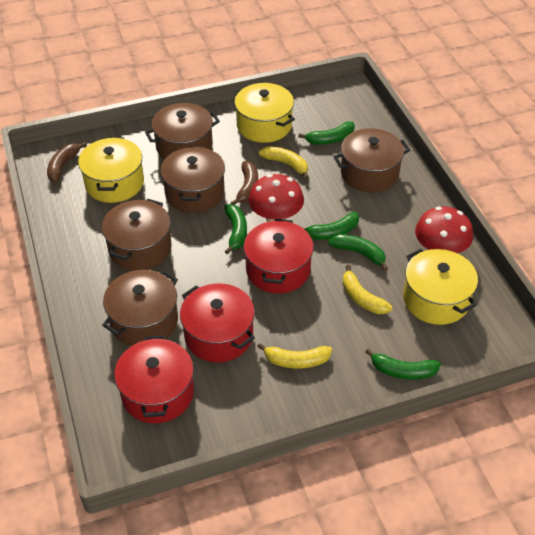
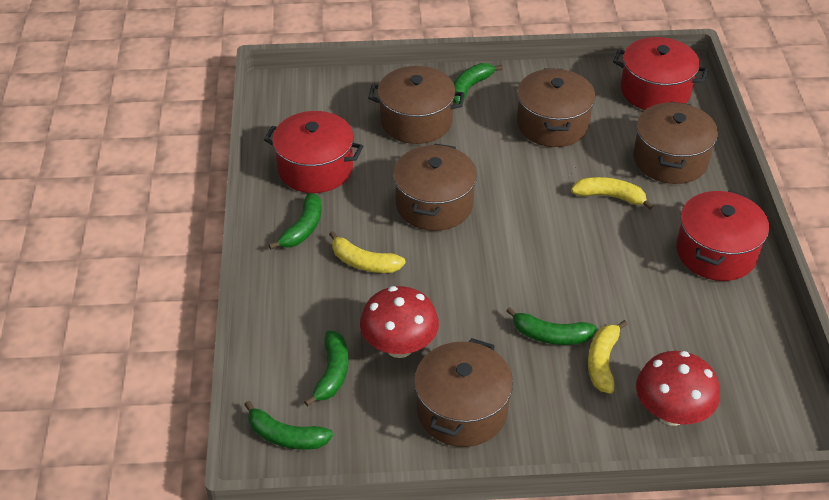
brown banana: 2 -> 0
yellow pot: 3 -> 0

